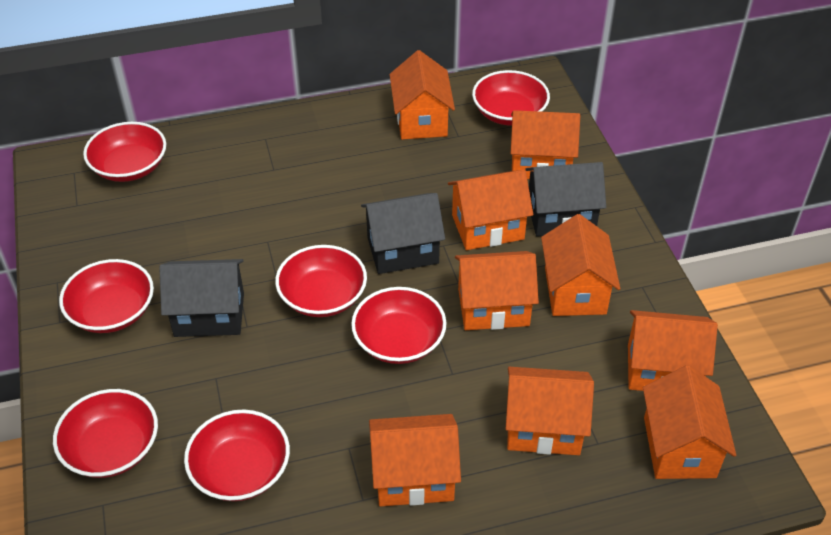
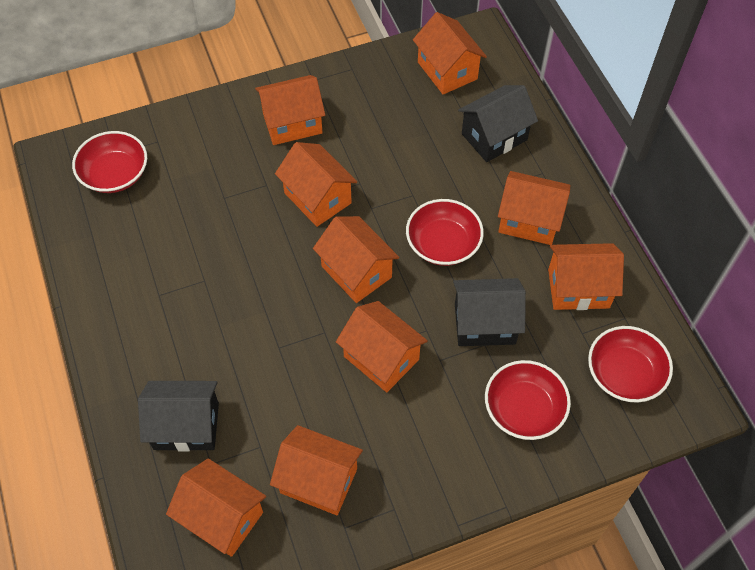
red bowl: 7 -> 4

